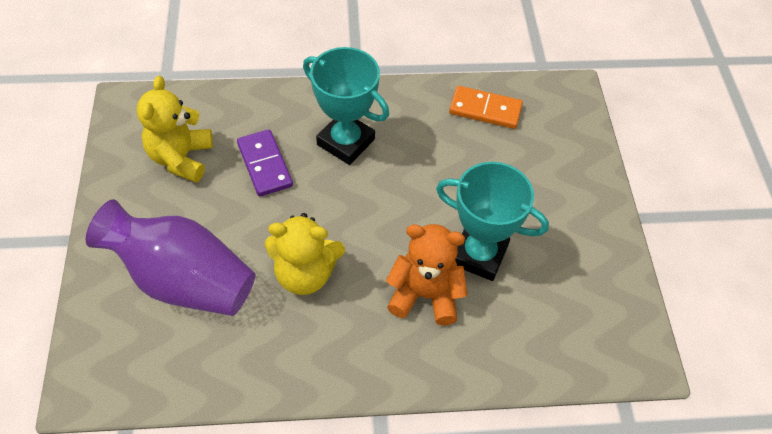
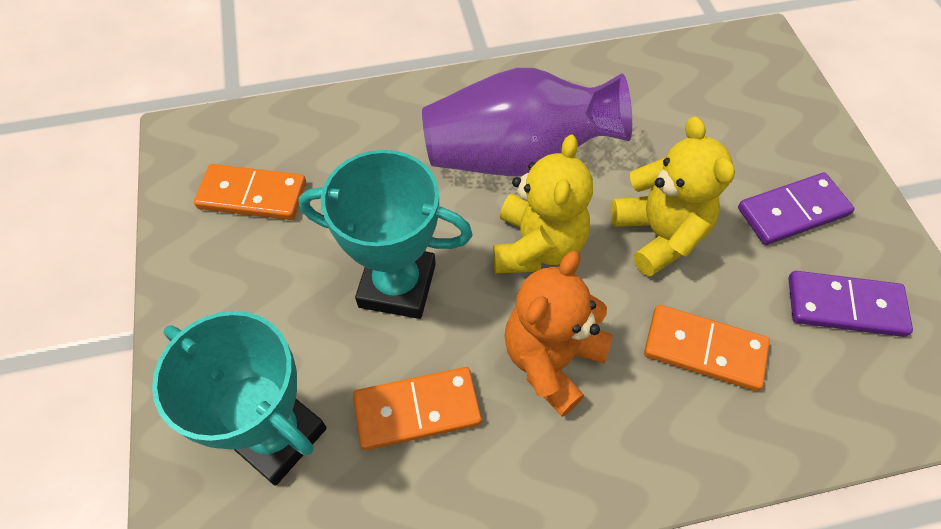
orange domino: 1 -> 3
purple domino: 1 -> 2

